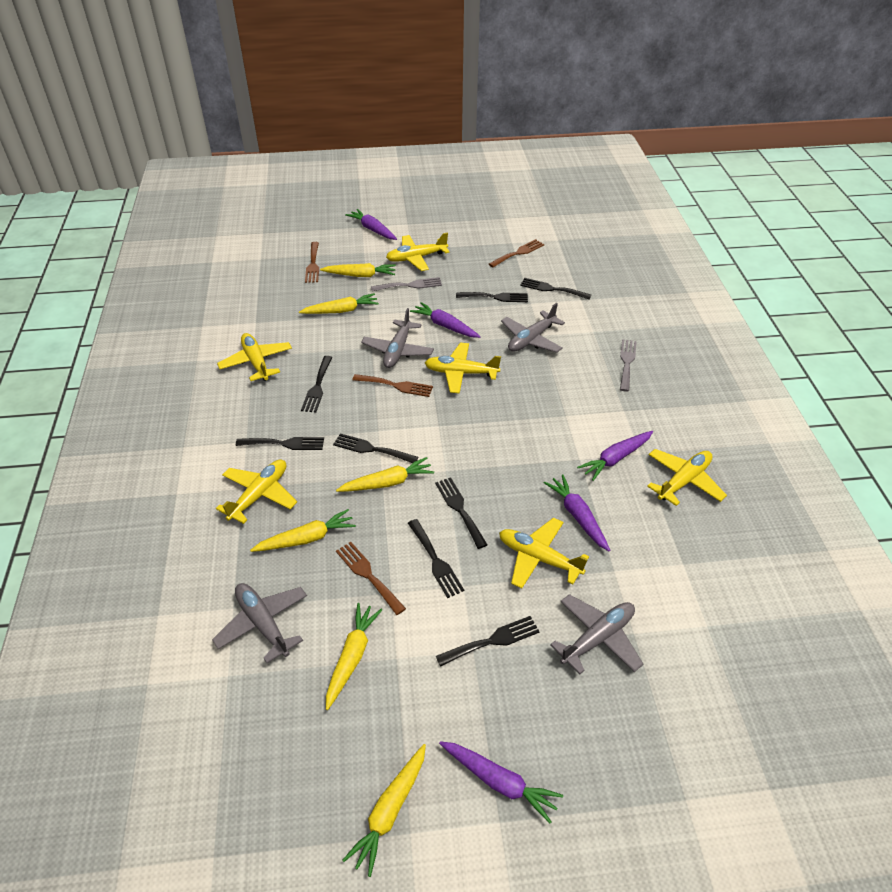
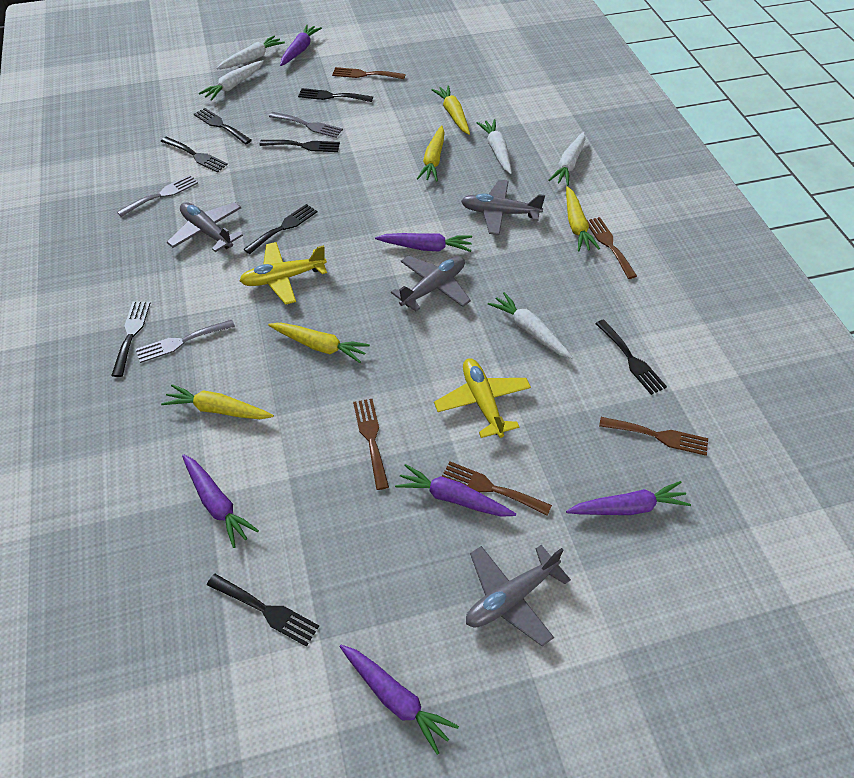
brown fork: 4 -> 5
grey fork: 2 -> 3
purple carrot: 5 -> 6
white carrot: 0 -> 5
yellow carrot: 6 -> 5
yellow plane: 6 -> 2

